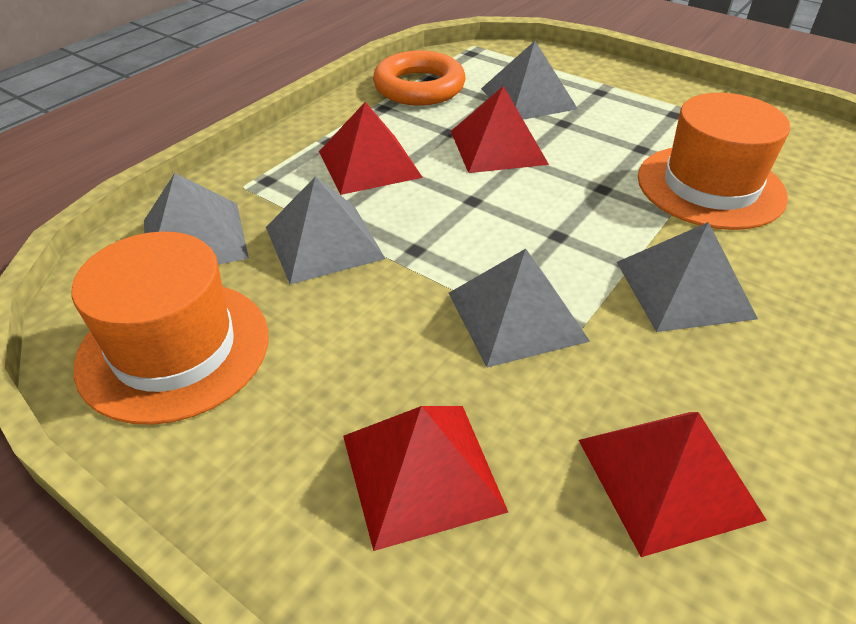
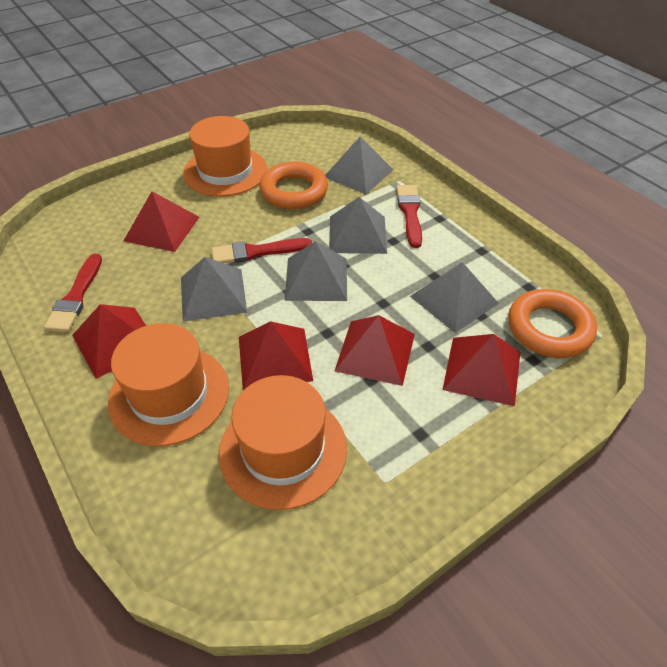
orange hat: 2 -> 3
orange ring: 1 -> 2
red brush: 0 -> 3
red pyramid: 4 -> 5

